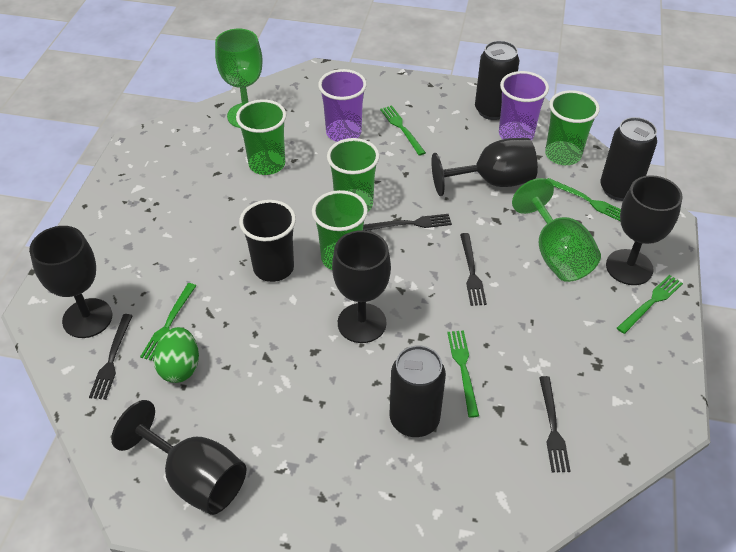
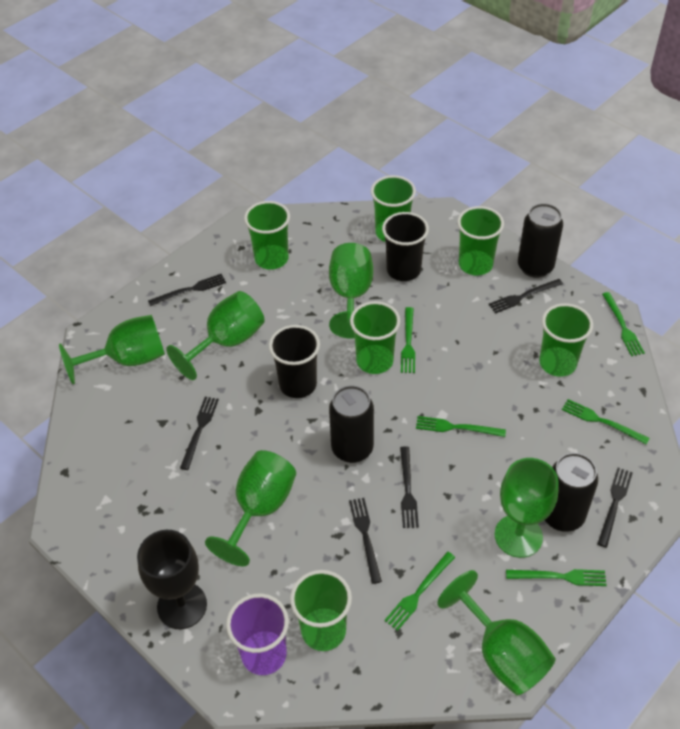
black cup: 1 -> 2
black fork: 4 -> 6
black goblet: 5 -> 1
green cup: 4 -> 6
green egg: 1 -> 0
green fork: 5 -> 6
green goblet: 2 -> 6
purple cup: 2 -> 1

